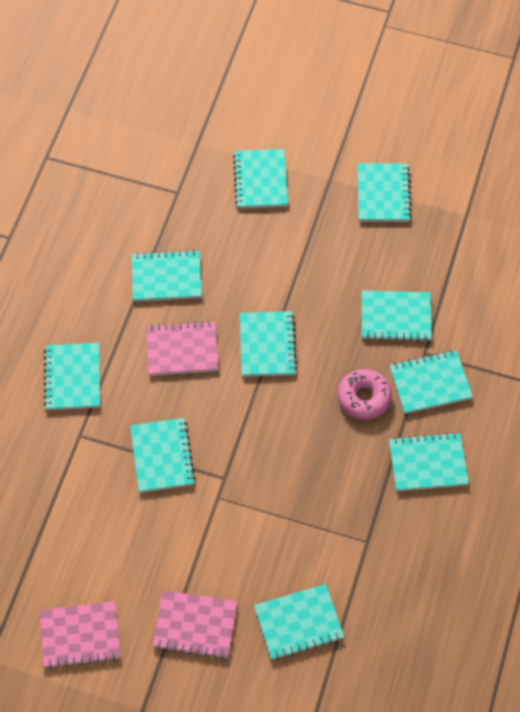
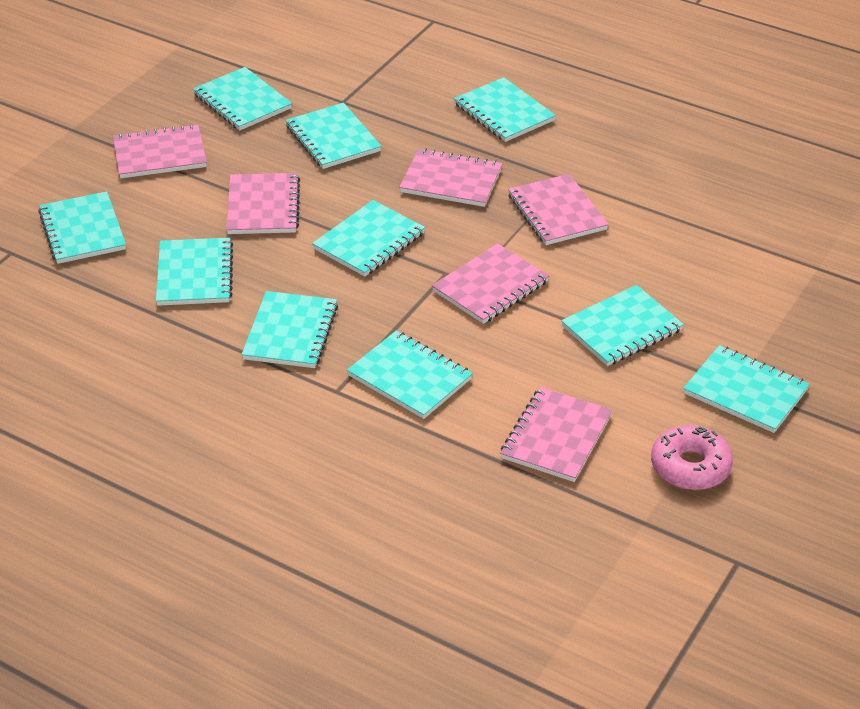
pink notebook: 3 -> 6

